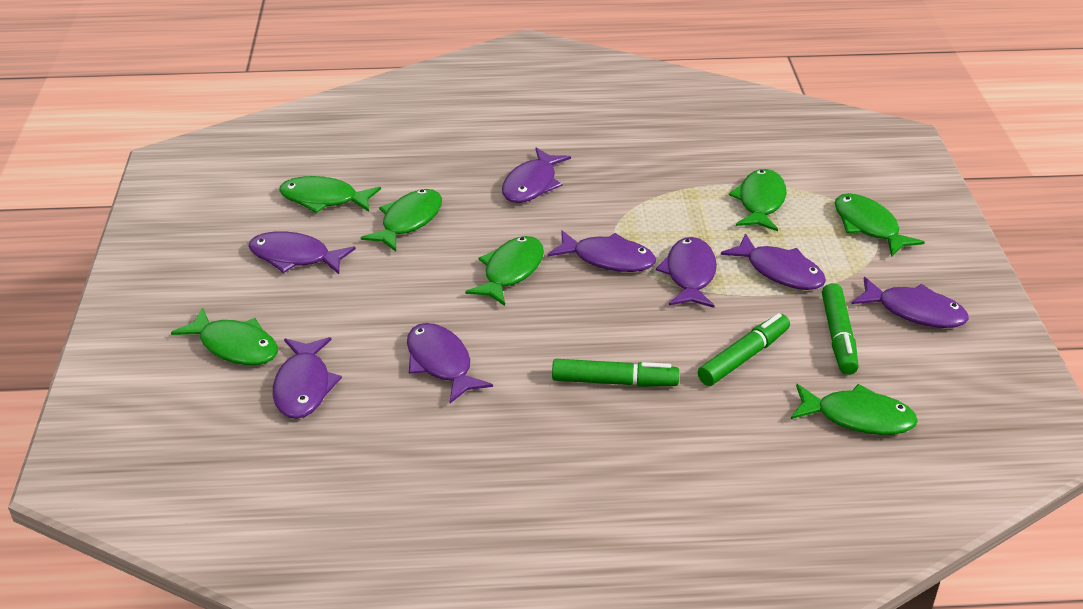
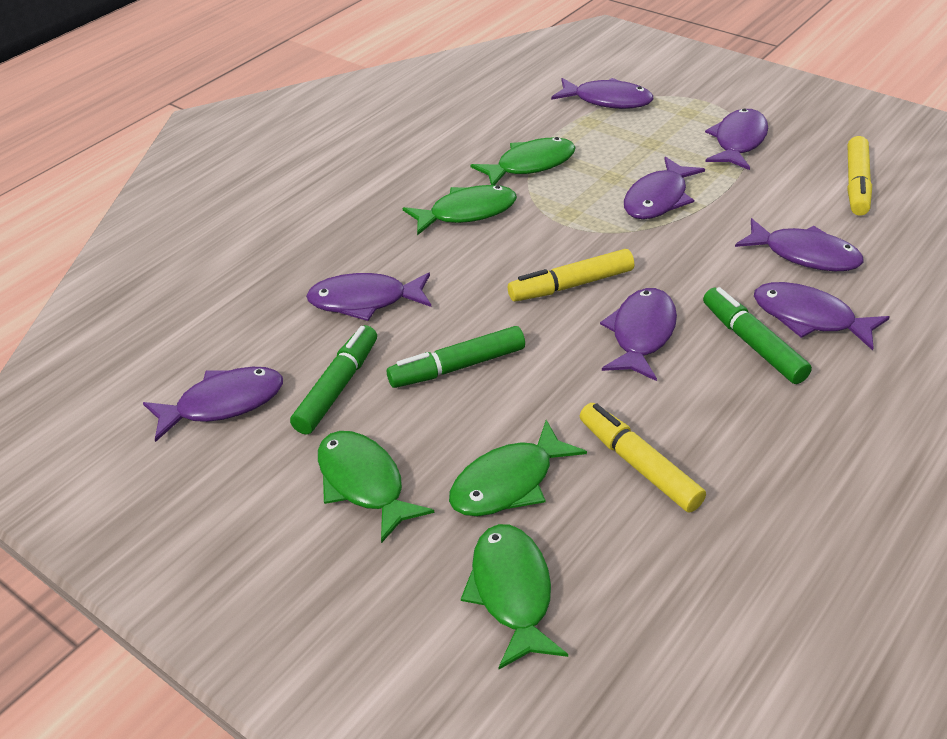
green fish: 7 -> 5
yellow marker: 0 -> 3

